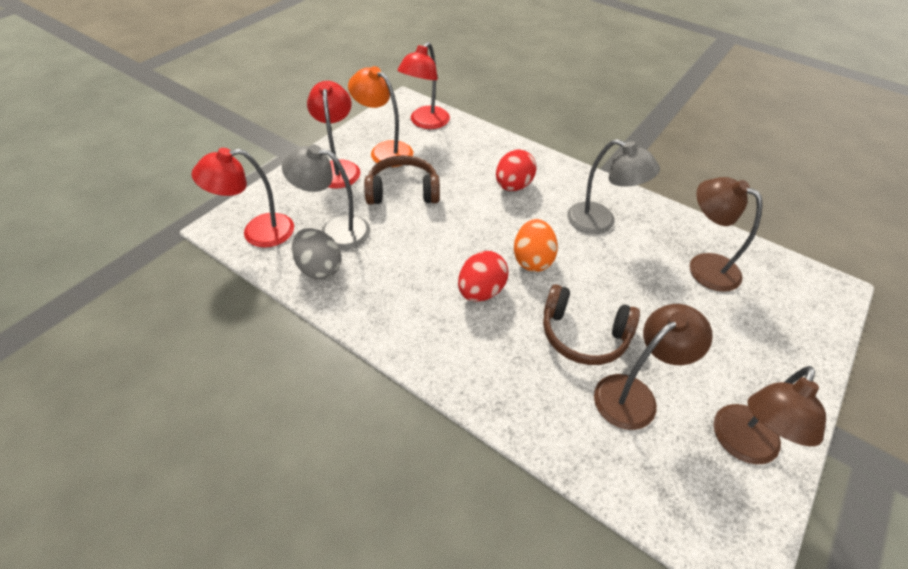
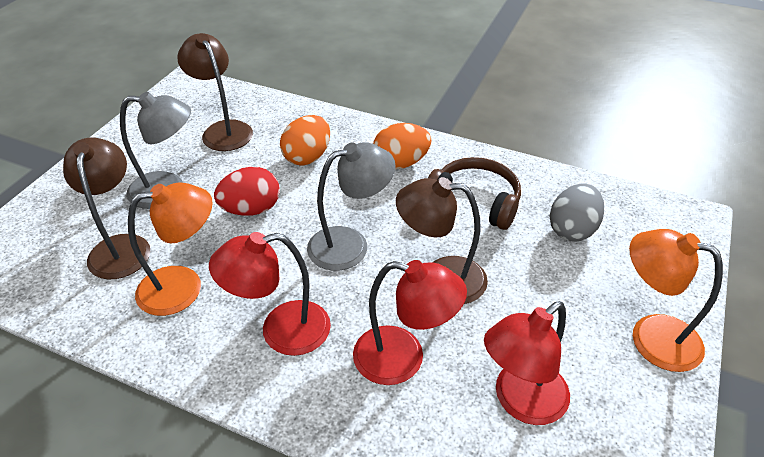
brown headphones: 2 -> 1
orange egg: 1 -> 2
orange lamp: 1 -> 2
red egg: 2 -> 1

